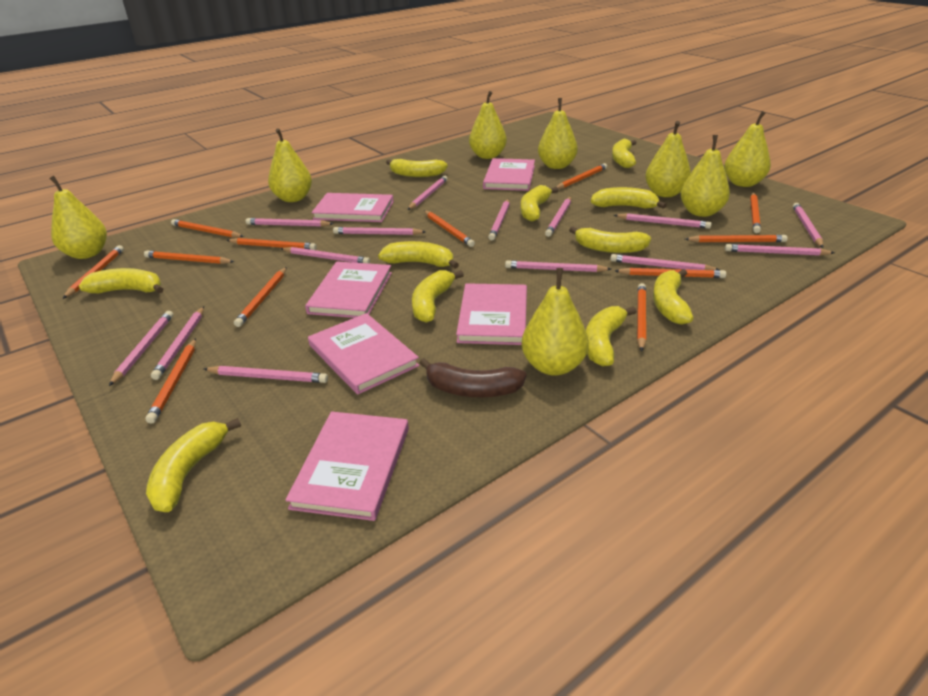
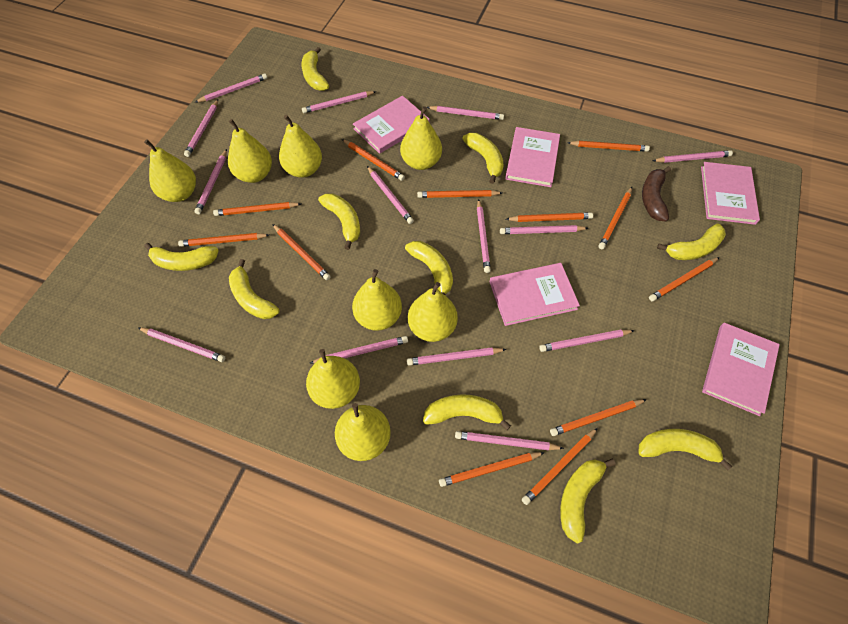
pink book: 6 -> 5
yellow banana: 11 -> 10

